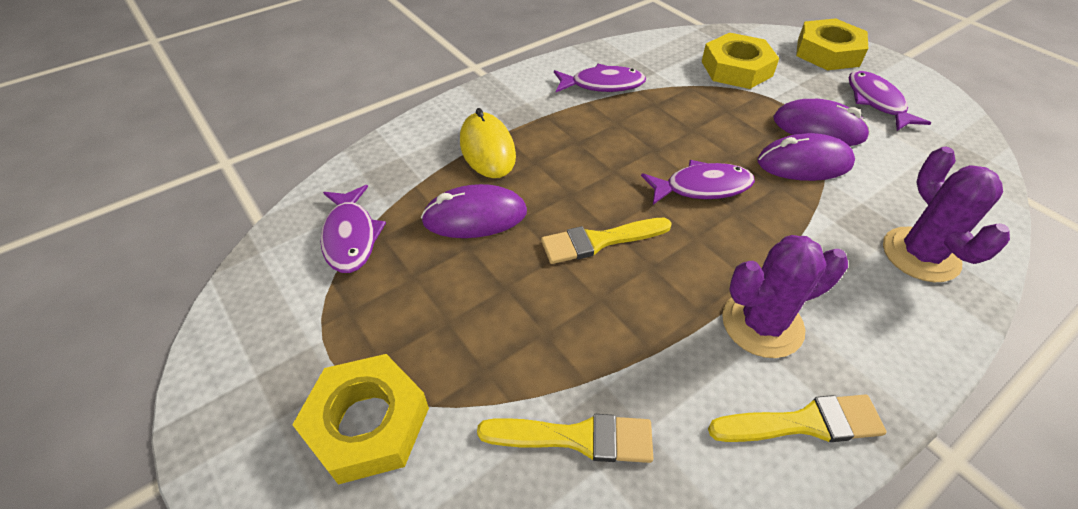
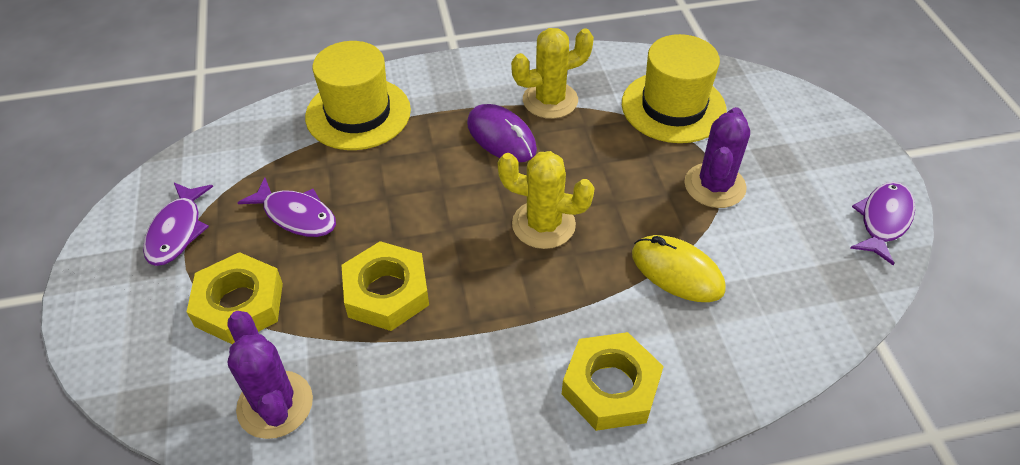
purple fish: 4 -> 3
purple mouse: 3 -> 1
yellow brush: 3 -> 0
yellow cactus: 0 -> 2
yellow hat: 0 -> 2

